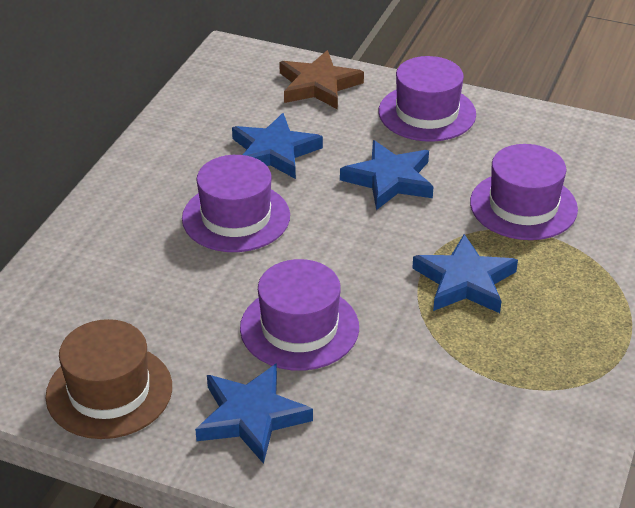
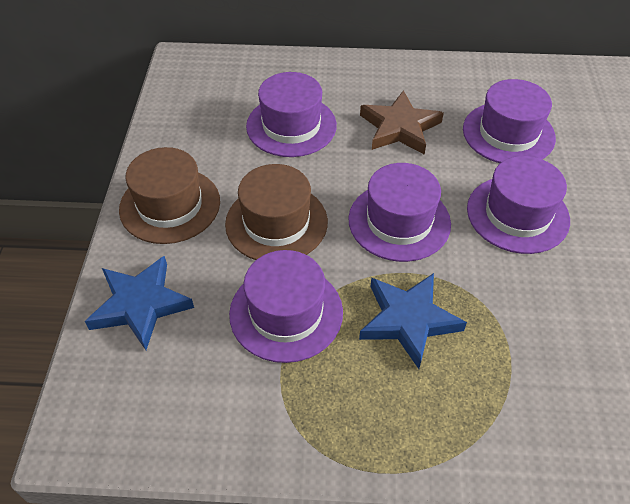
blue star: 4 -> 2
brown hat: 1 -> 2
purple hat: 4 -> 5

